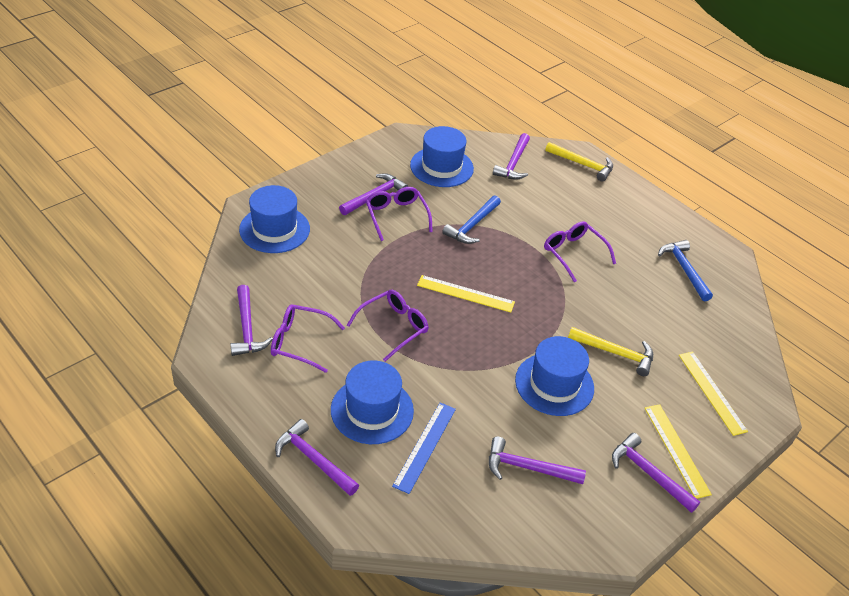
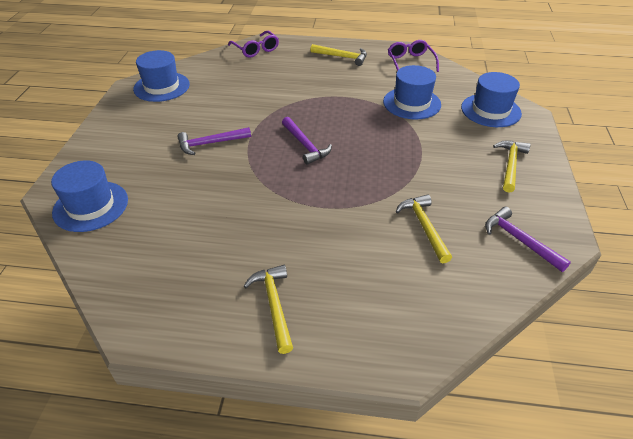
blue hammer: 2 -> 0
blue ruler: 1 -> 0
purple glasses: 4 -> 2
purple hammer: 6 -> 3
yellow hammer: 2 -> 4
yellow ruler: 3 -> 0

